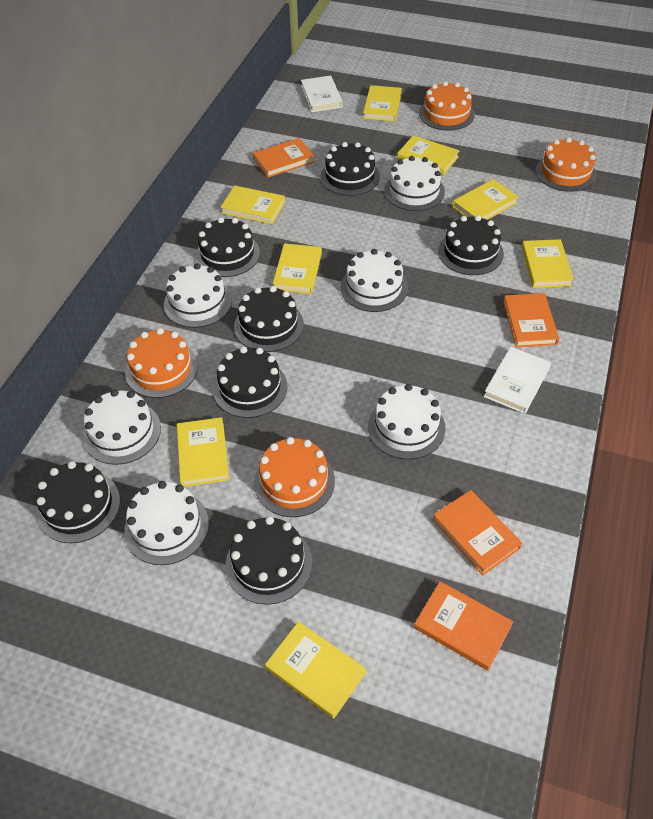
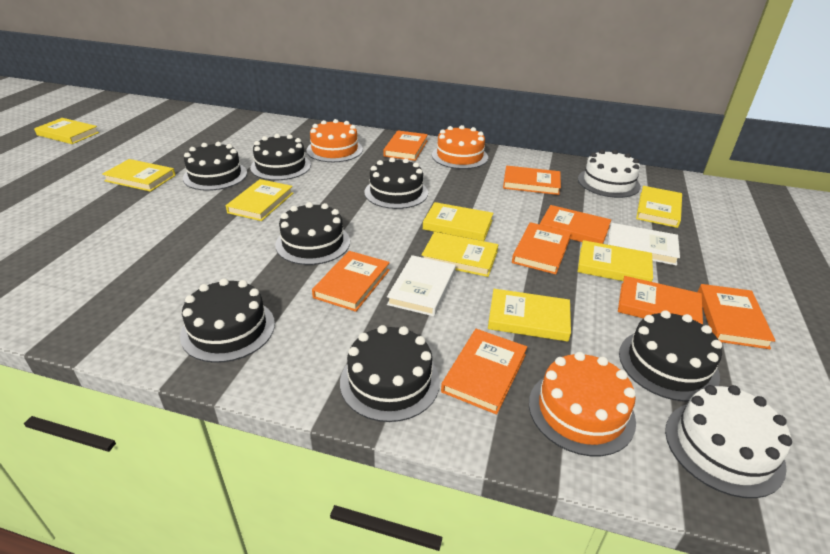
orange book: 4 -> 8
orange cake: 4 -> 3
white cake: 6 -> 2

